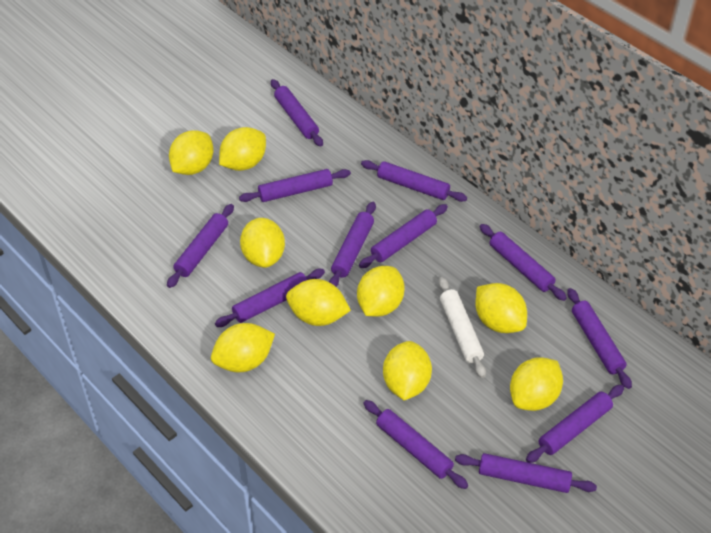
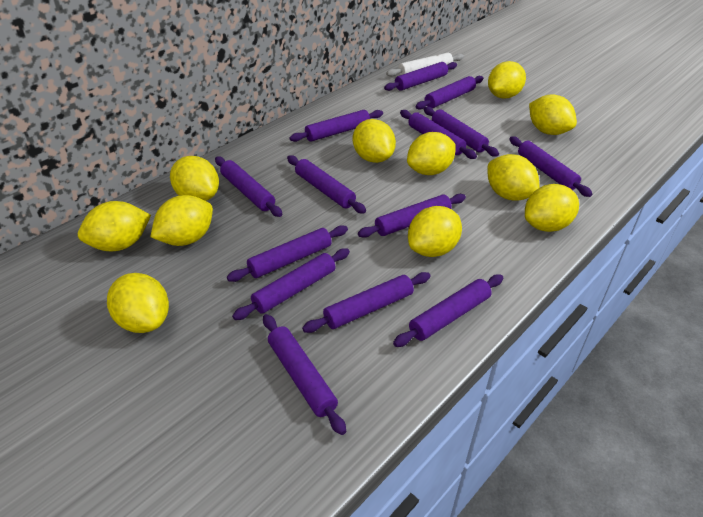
purple rolling pin: 12 -> 14
yellow lemon: 9 -> 11

